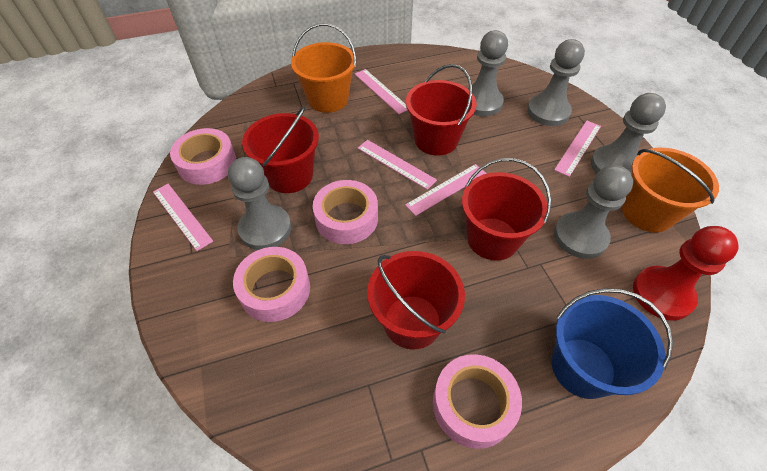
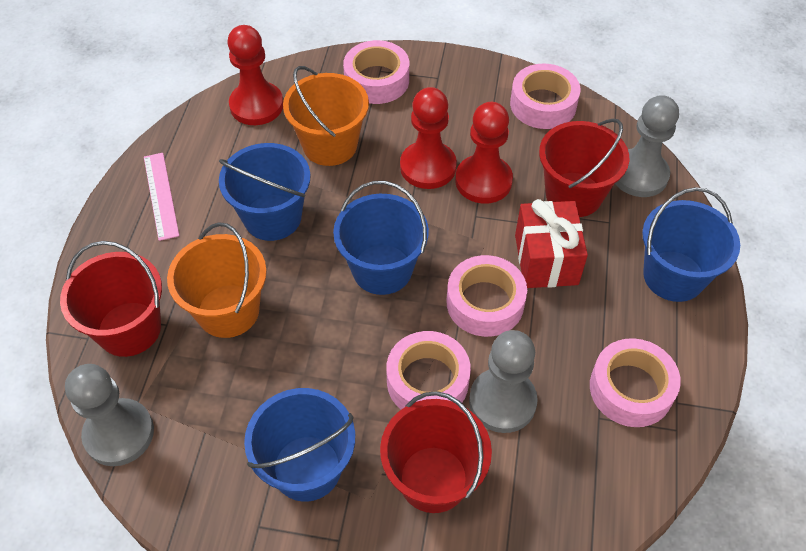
blue bucket: 1 -> 4
grey pawn: 5 -> 3
pink ruler: 5 -> 1
pink tape: 4 -> 5
red bucket: 4 -> 3
red gift: 0 -> 1
red pawn: 1 -> 3

